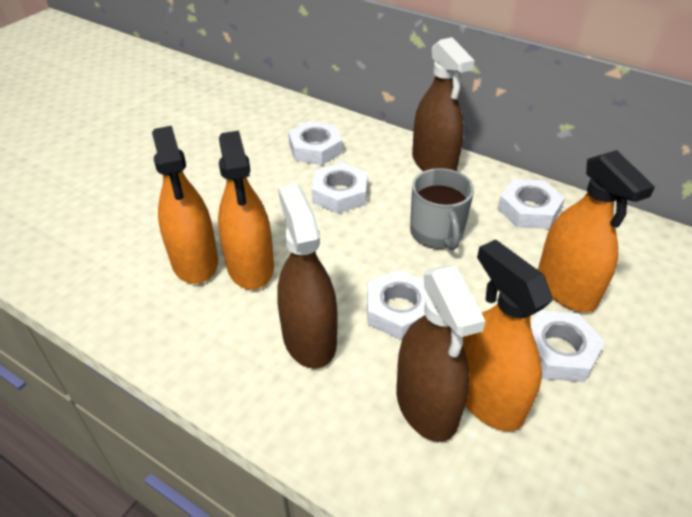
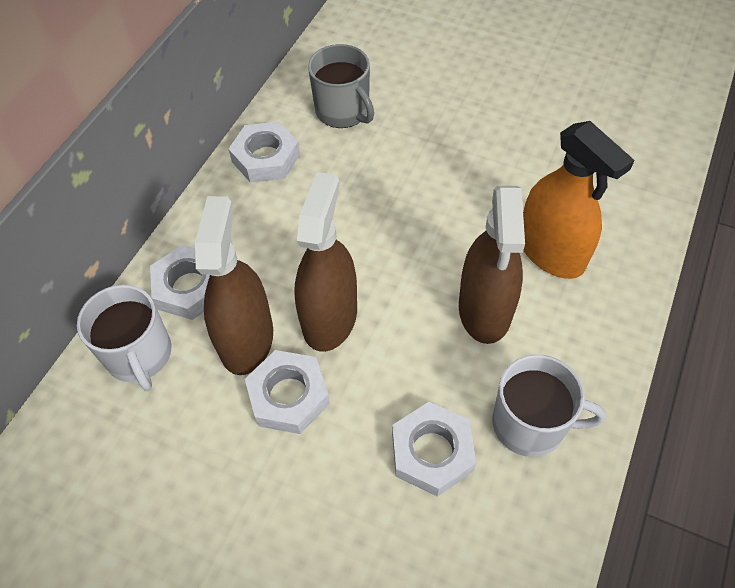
orange spray bottle: 4 -> 1
white mug: 0 -> 2
white nut: 5 -> 4

